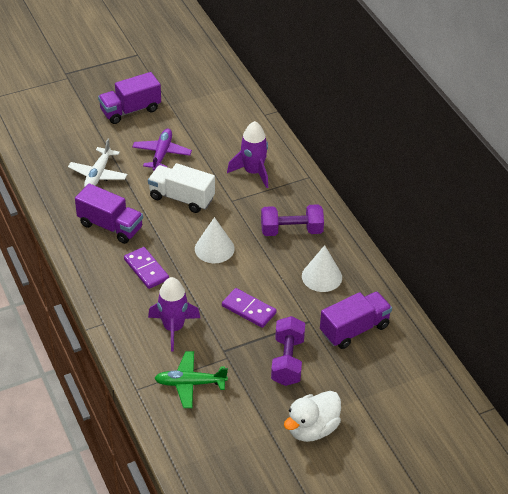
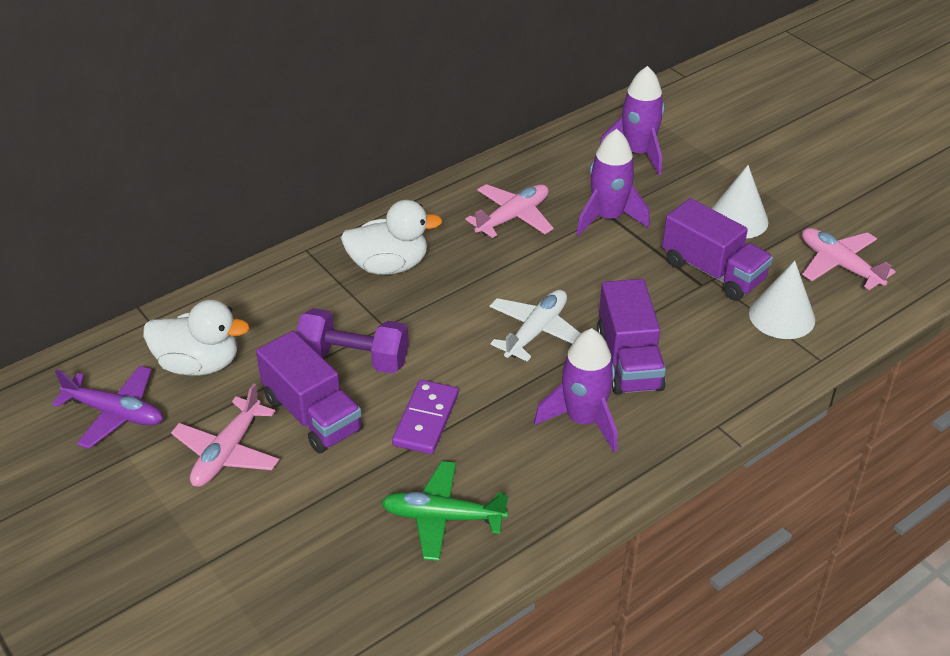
pink plane: 0 -> 3
purple domino: 2 -> 1
purple dumbbell: 2 -> 1
purple rocket: 2 -> 3
white duck: 1 -> 2
white truck: 1 -> 0

